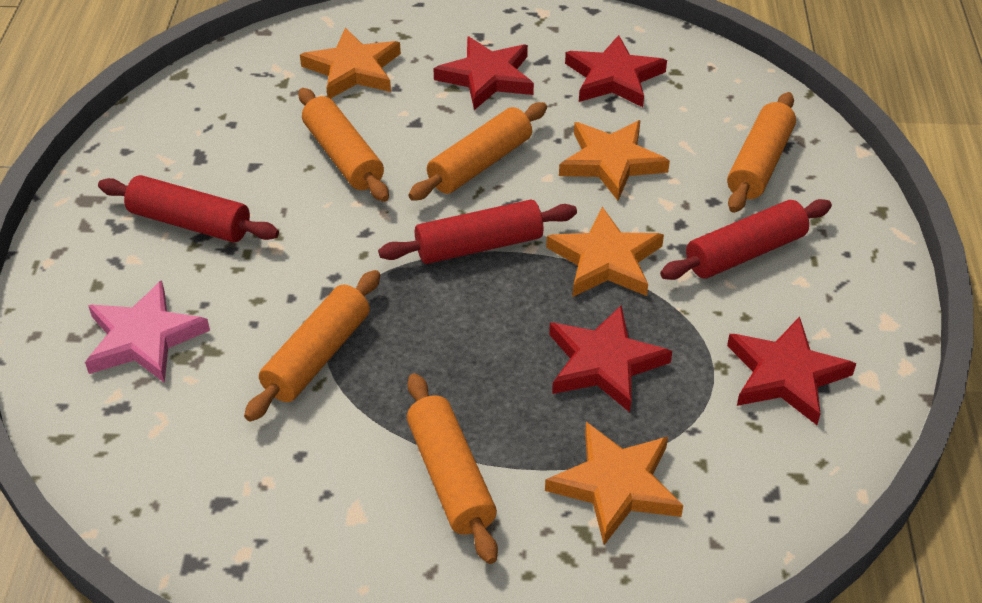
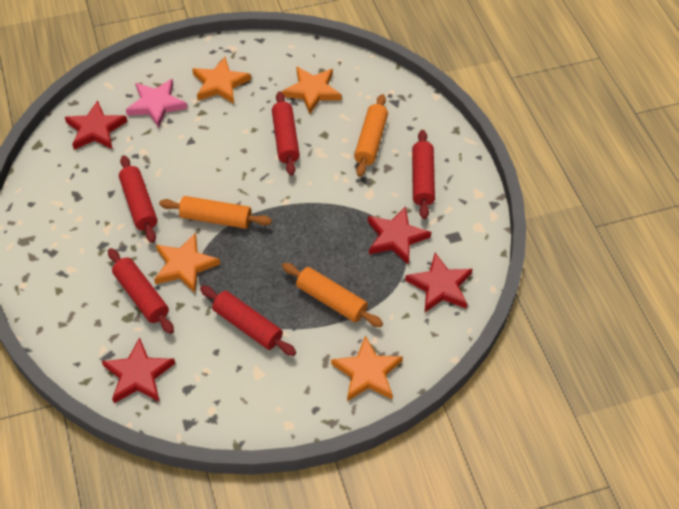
orange rolling pin: 5 -> 3
red rolling pin: 3 -> 5

